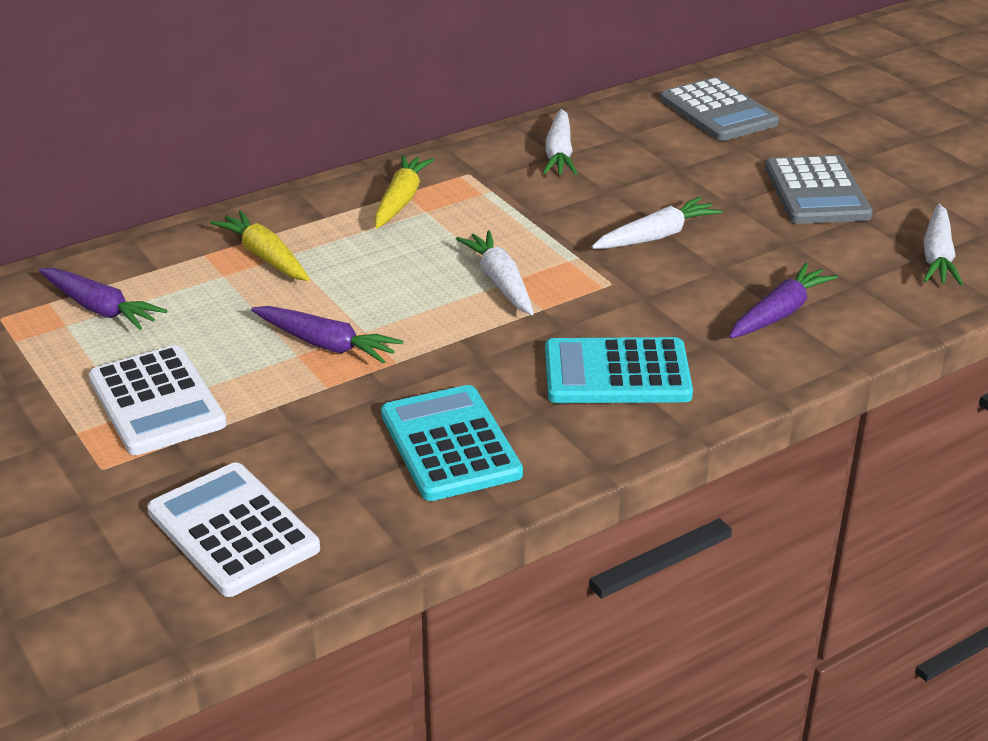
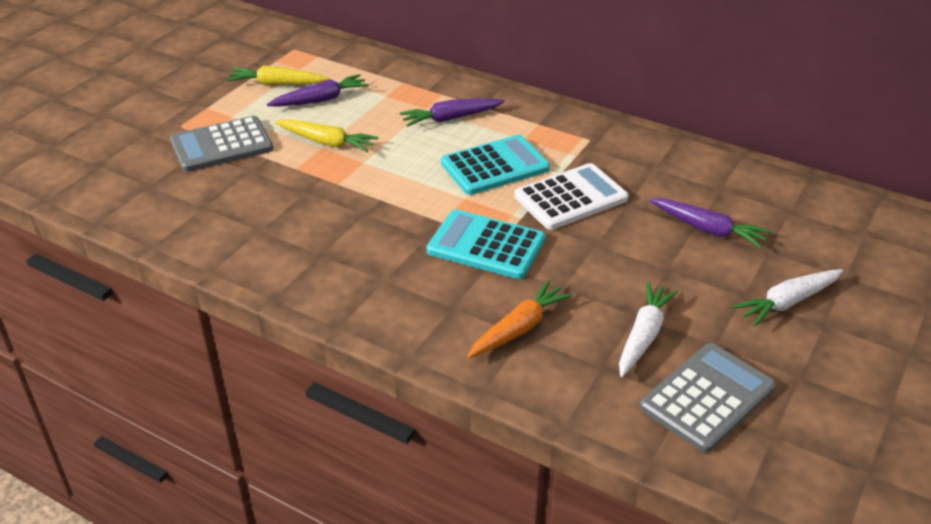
orange carrot: 0 -> 1
white calculator: 2 -> 1
white carrot: 4 -> 2

